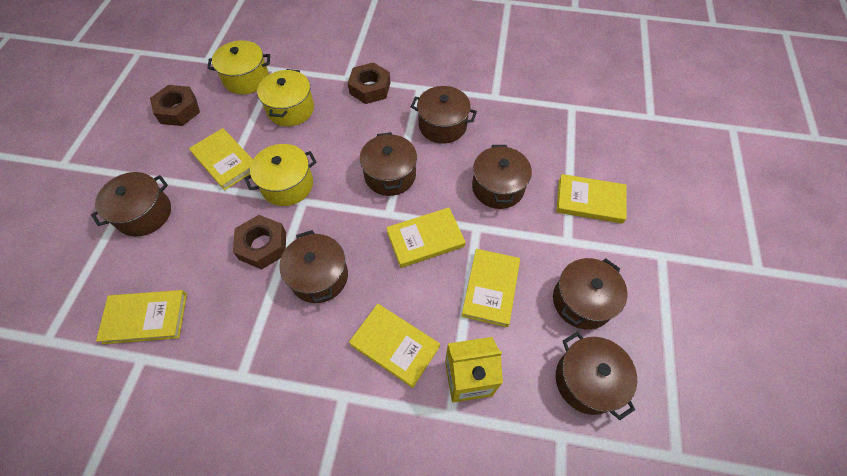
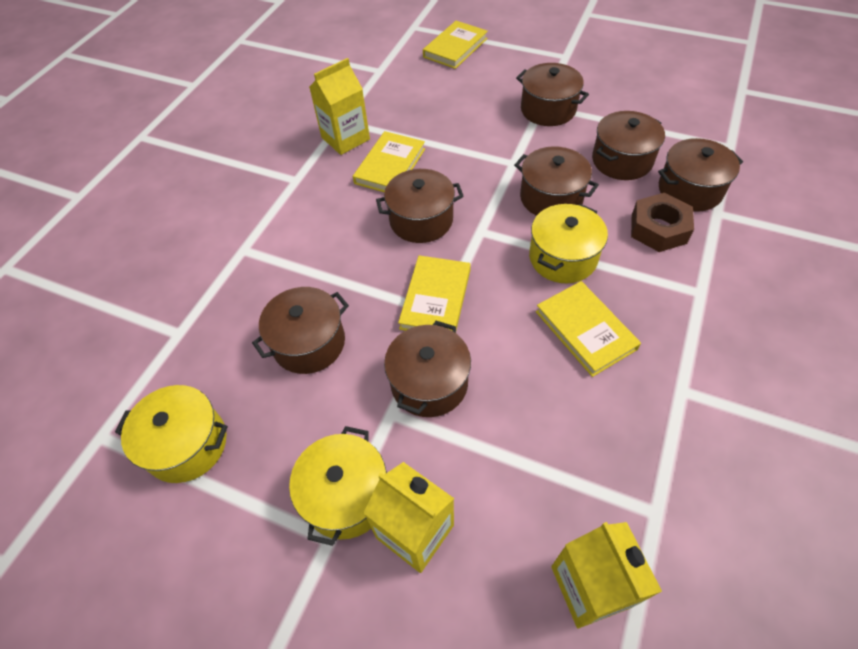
brown nut: 3 -> 1
yellow book: 6 -> 4
yellow carton: 1 -> 3

